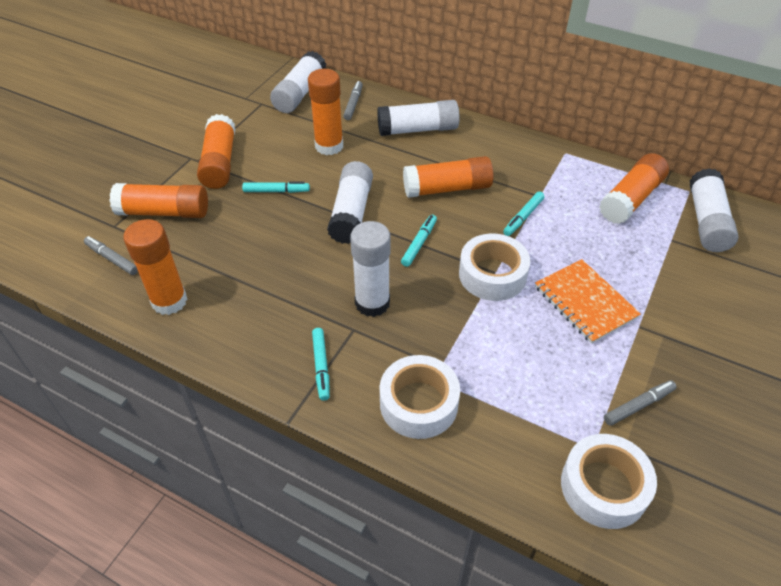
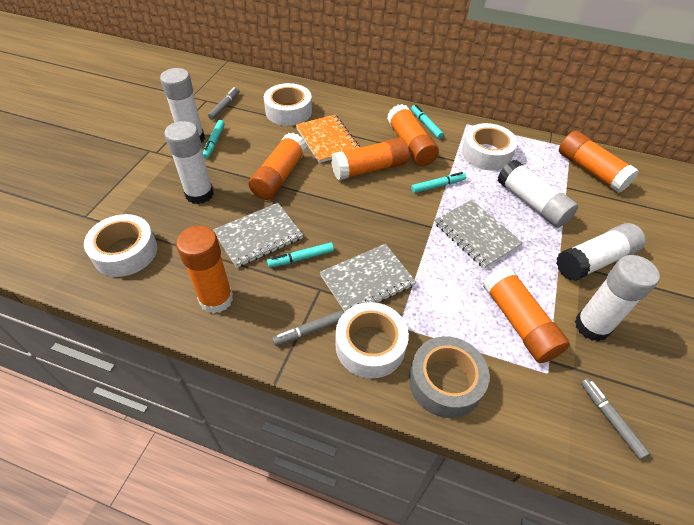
grey notebook: 0 -> 3
grey tape: 0 -> 1
white tape: 3 -> 4

